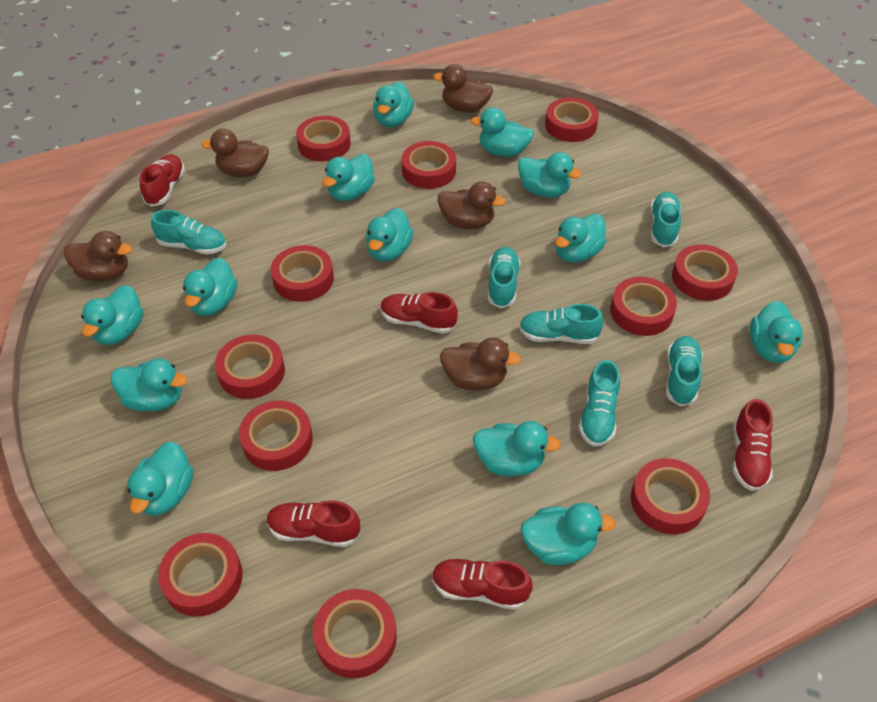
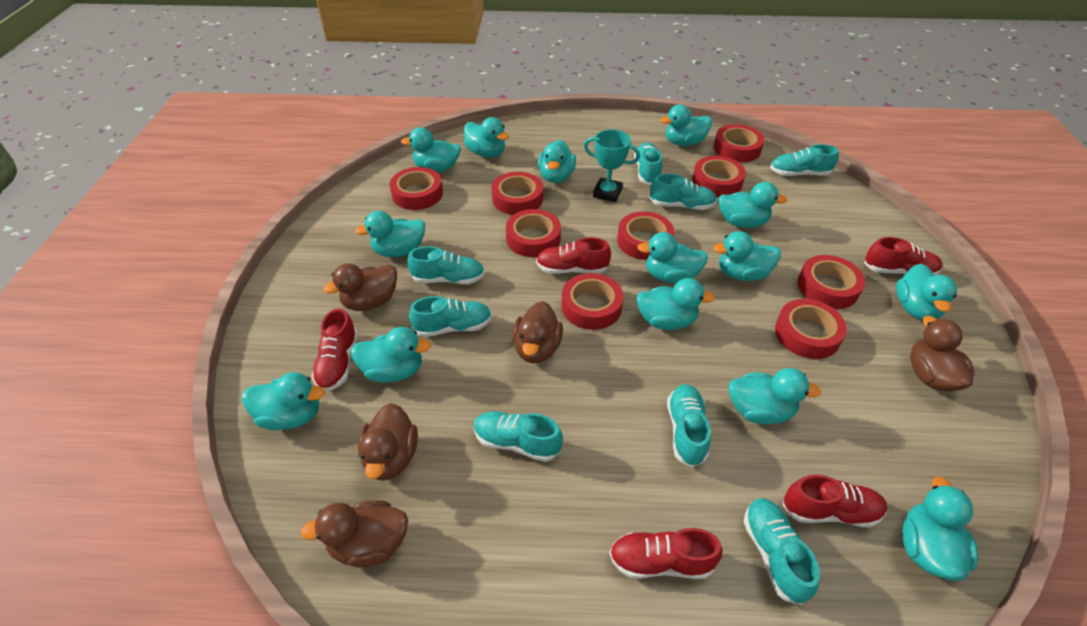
red tape: 11 -> 9
turquoise duck: 13 -> 14
turquoise shoe: 6 -> 8
turquoise trophy: 0 -> 1

